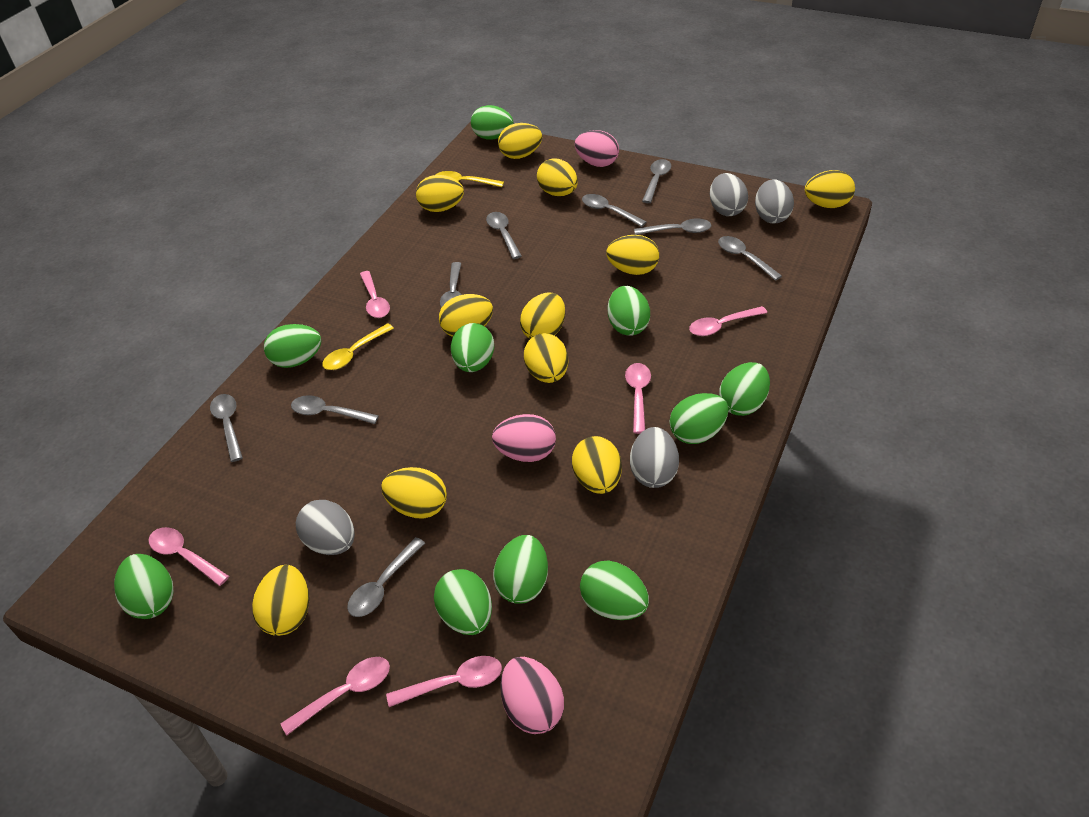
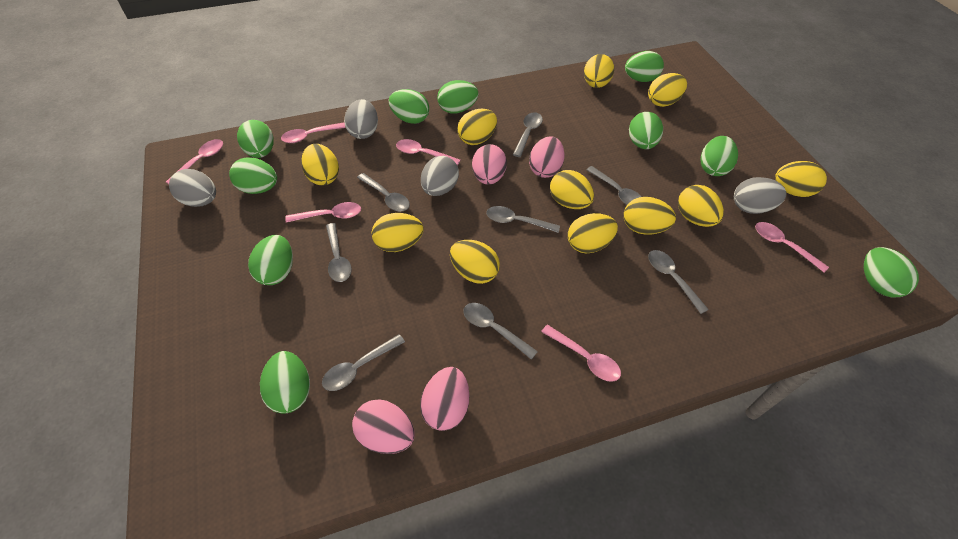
grey spoon: 9 -> 8
pink egg: 3 -> 4
yellow spoon: 2 -> 0

